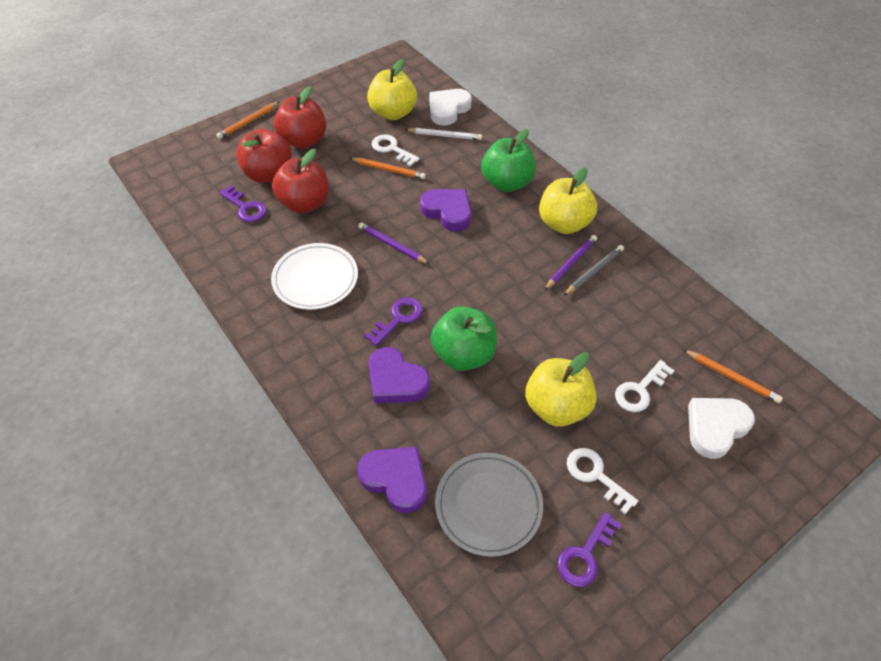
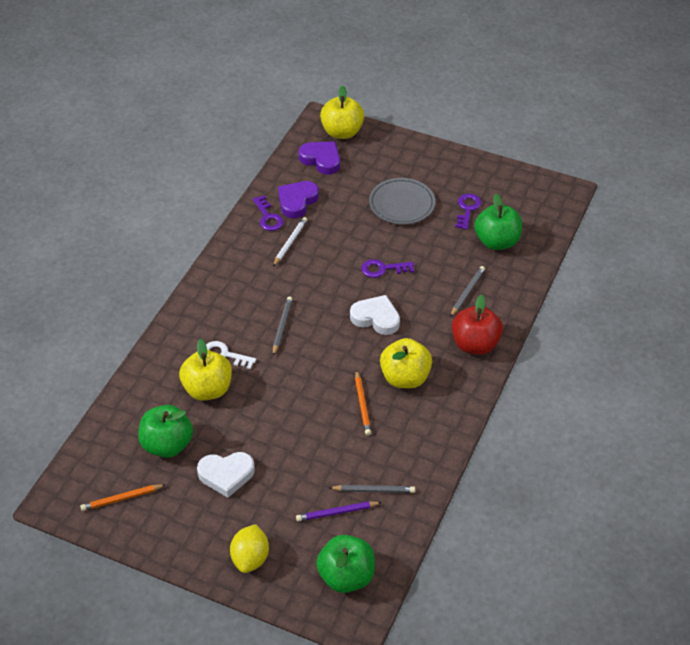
green apple: 2 -> 3
grey pencil: 1 -> 3
orange pencil: 3 -> 2
purple heart: 3 -> 2
purple pencil: 2 -> 1
red apple: 3 -> 1
white key: 3 -> 1
white plate: 1 -> 0
yellow lemon: 0 -> 1

